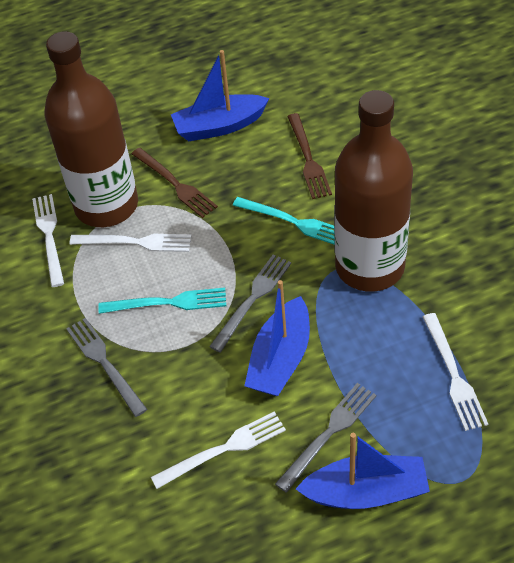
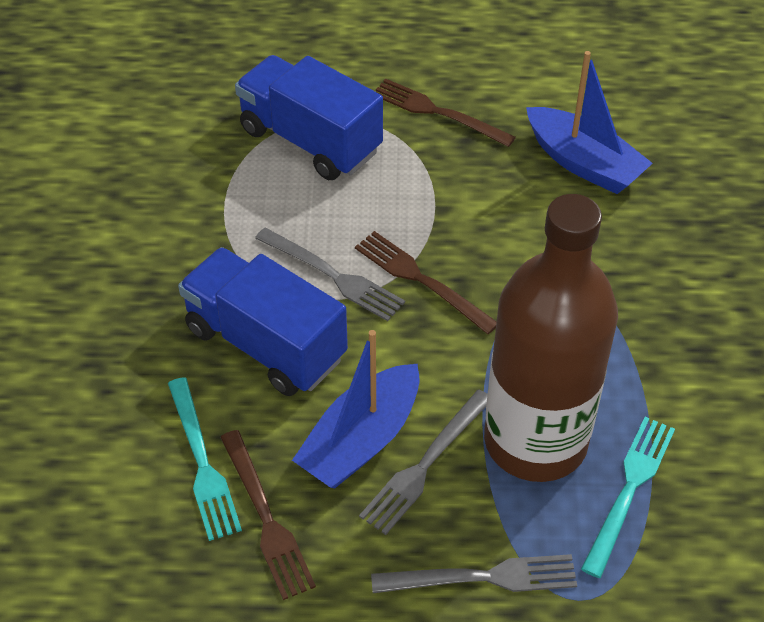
blue boat: 3 -> 2
blue truck: 0 -> 2
brown bottle: 2 -> 1
brown fork: 2 -> 3
white fork: 4 -> 0

